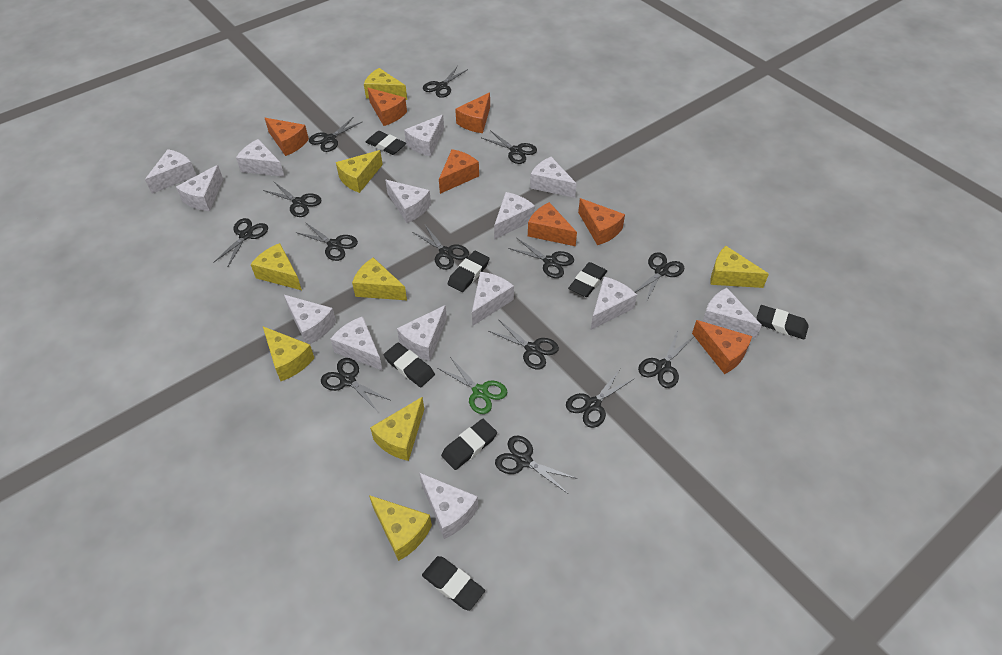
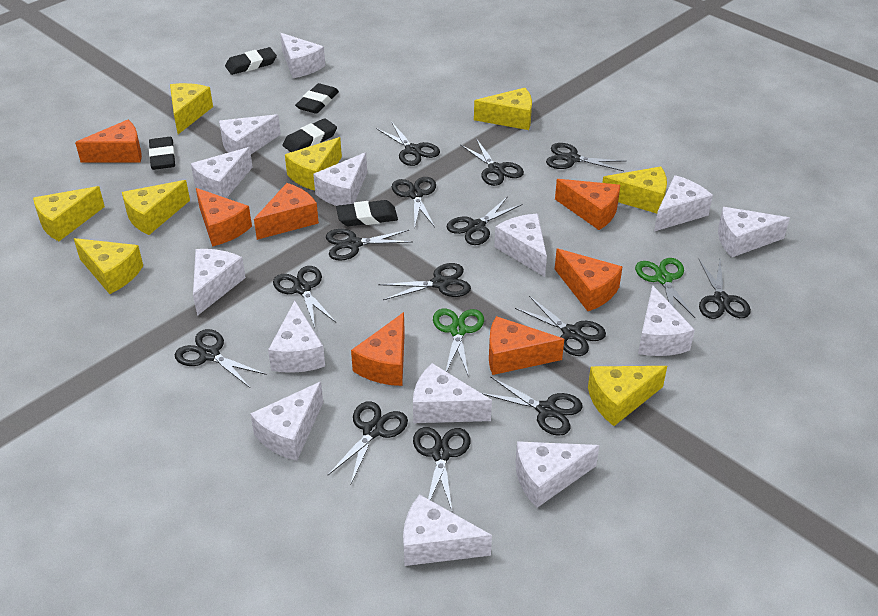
black eraser: 7 -> 5
green scissors: 1 -> 2

